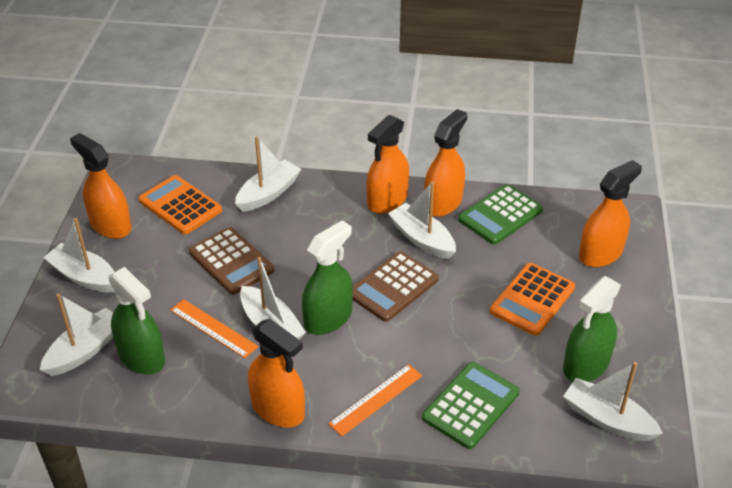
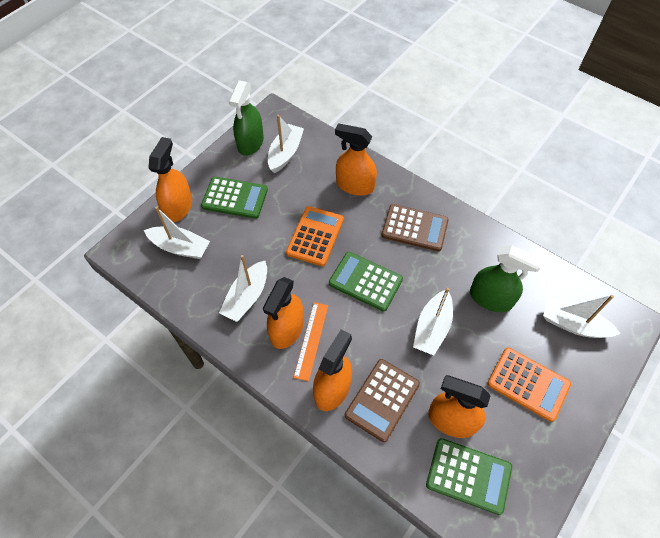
green calculator: 2 -> 3
green spray bottle: 3 -> 2
orange ruler: 2 -> 1
white boat: 6 -> 5

